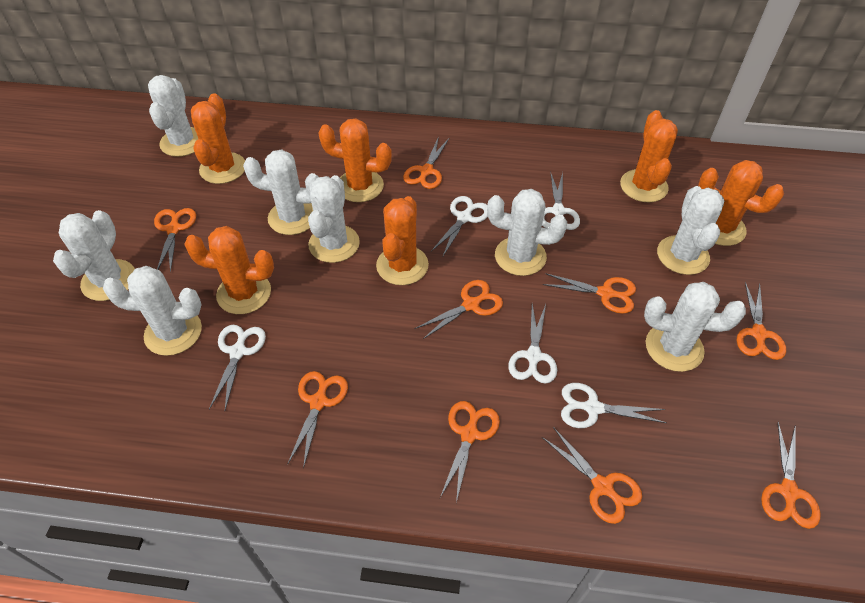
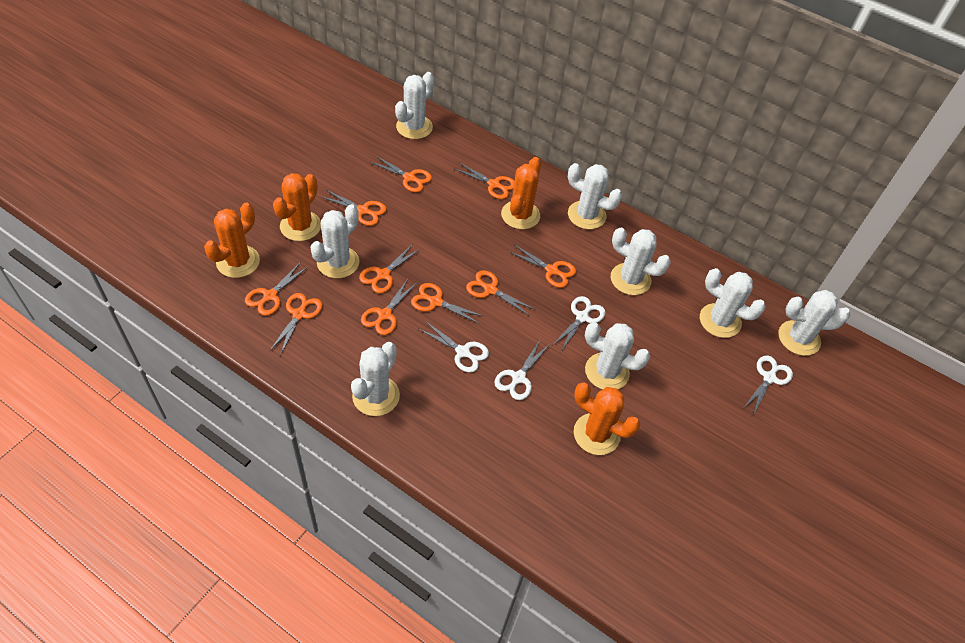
orange cactus: 6 -> 4
orange scissors: 9 -> 10
white scissors: 5 -> 4

